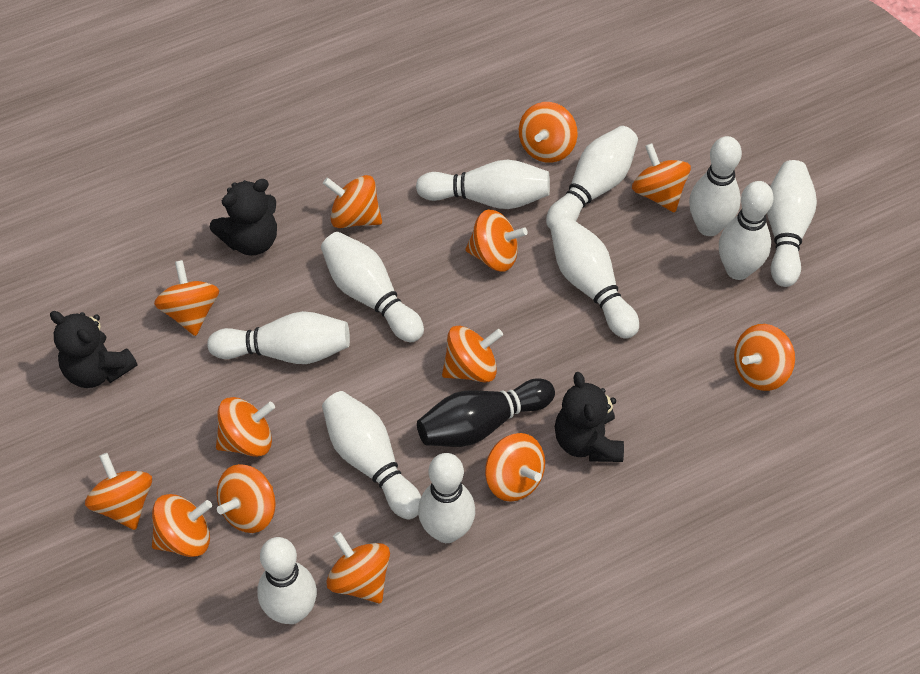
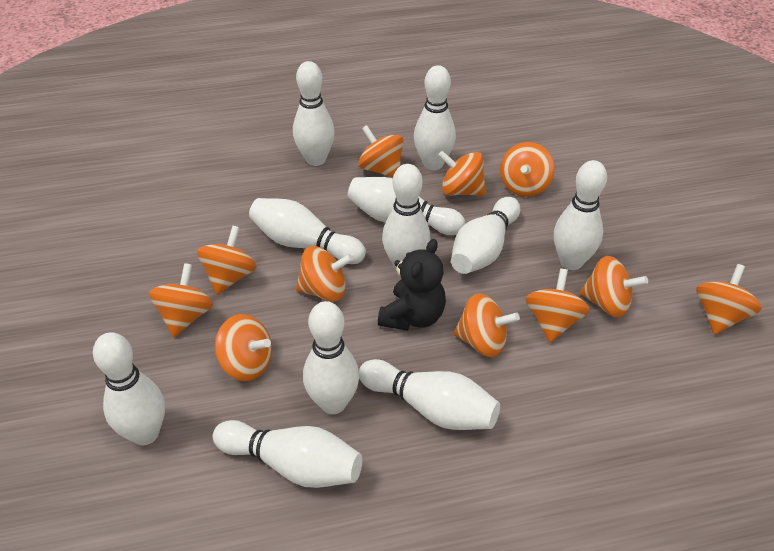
black bowling pin: 1 -> 0
black teddy bear: 3 -> 1
orange spinning top: 13 -> 11

